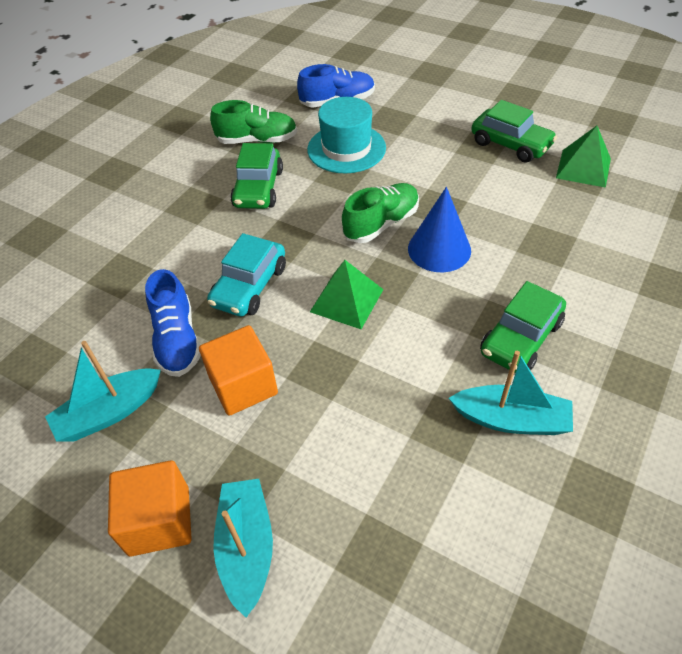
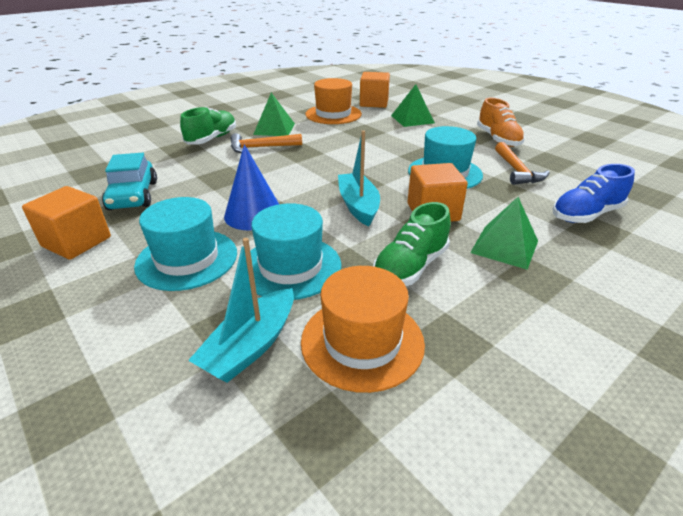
blue shoe: 2 -> 1
green car: 3 -> 0
green pyramid: 2 -> 3
orange cube: 2 -> 3
orange hammer: 0 -> 2
orange hat: 0 -> 2
orange shoe: 0 -> 1
turquoise boat: 3 -> 2
turquoise hat: 1 -> 3

